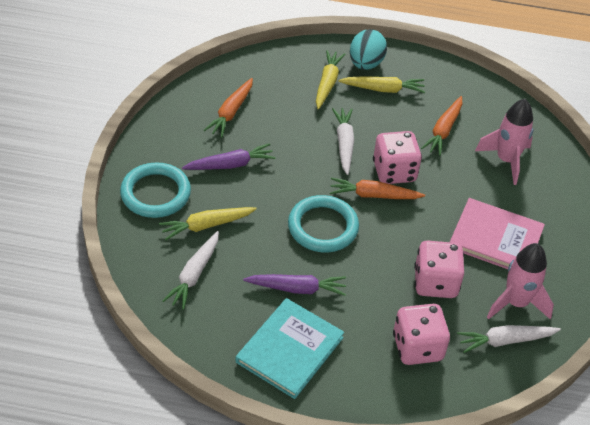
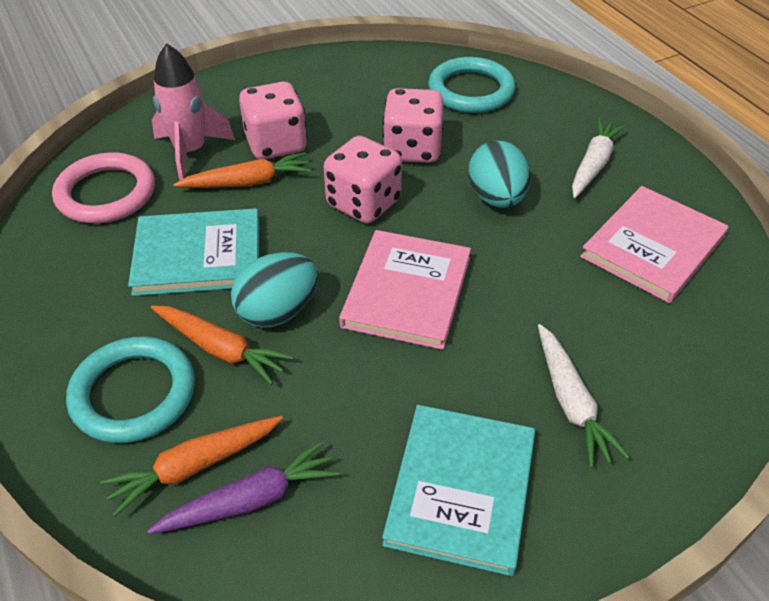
pink book: 1 -> 2
pink ring: 0 -> 1
pink rocket: 2 -> 1
purple carrot: 2 -> 1
turquoise book: 1 -> 2
turquoise egg: 1 -> 2
white carrot: 3 -> 2
yellow carrot: 3 -> 0

